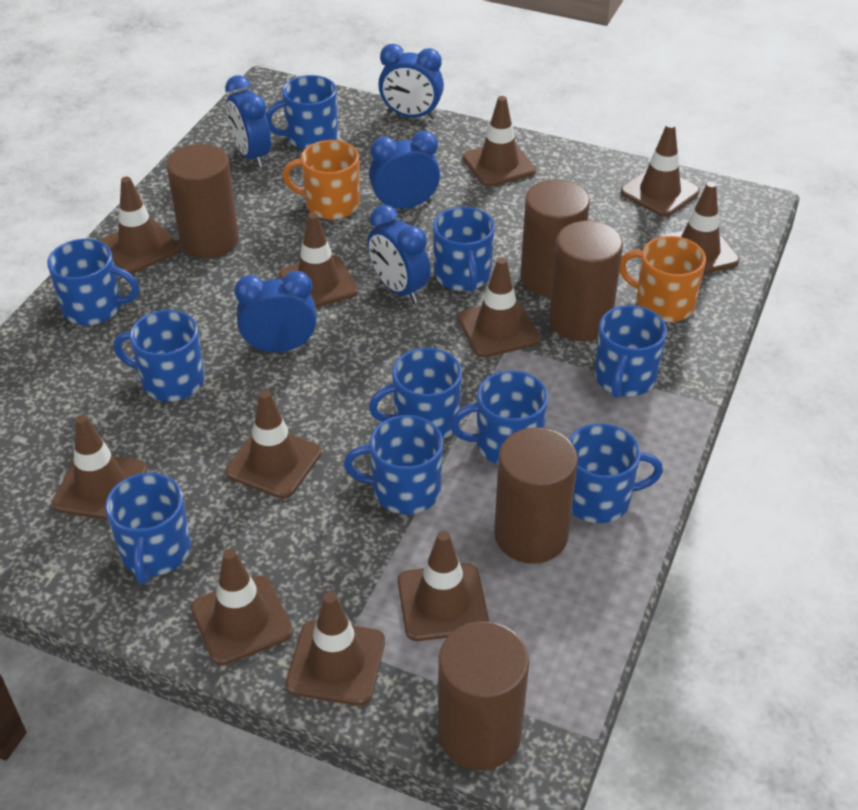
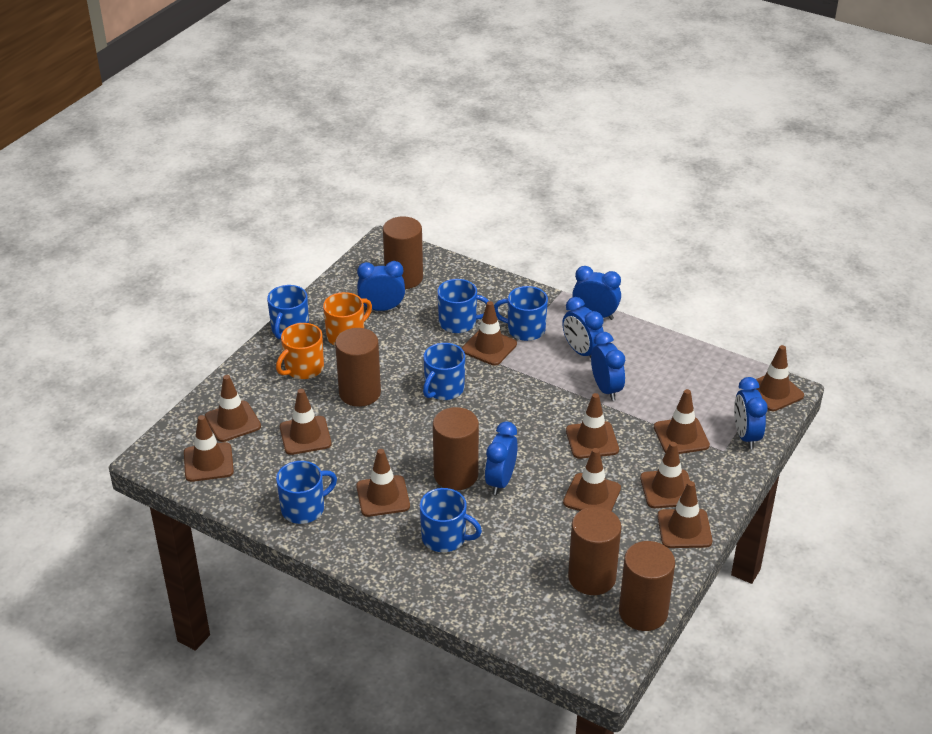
blue clock: 5 -> 6
blue mug: 10 -> 6

